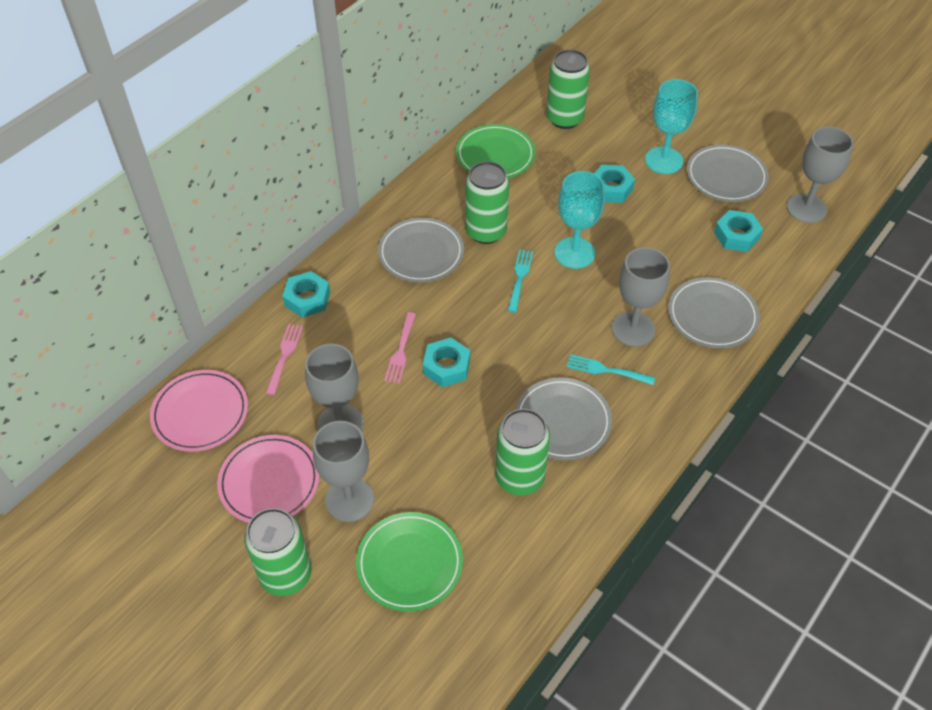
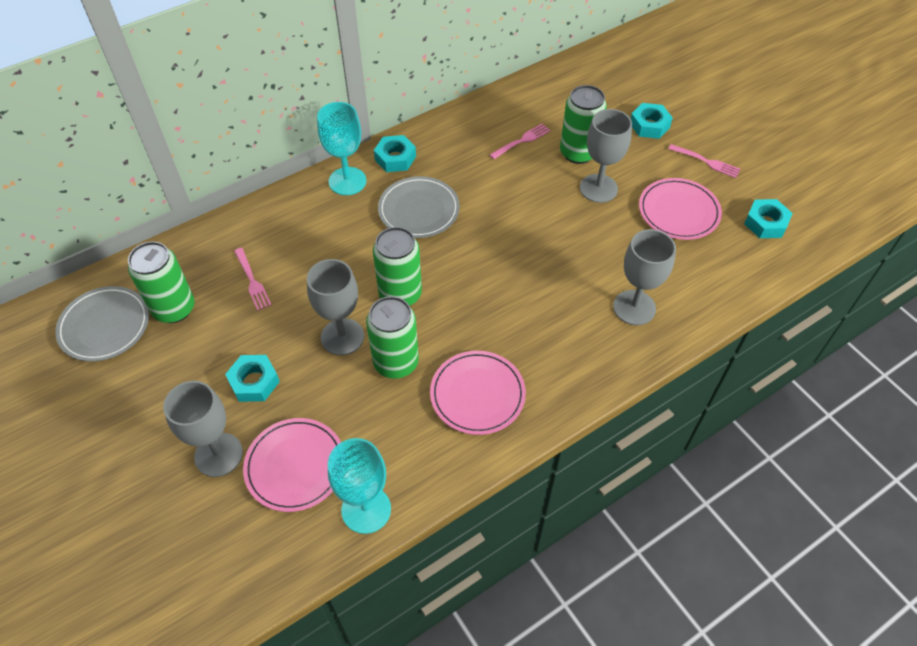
green plate: 2 -> 0
grey plate: 4 -> 2
pink fork: 2 -> 3
pink plate: 2 -> 3
turquoise fork: 2 -> 0

